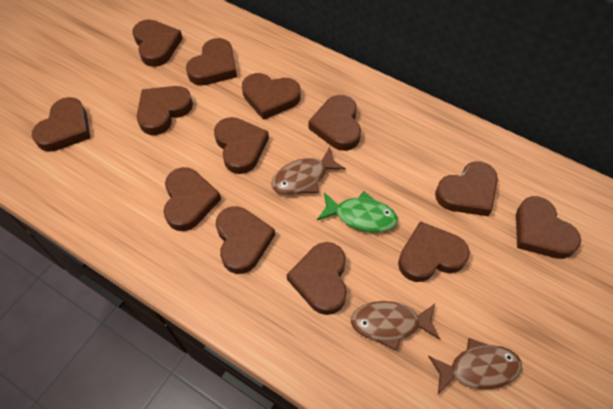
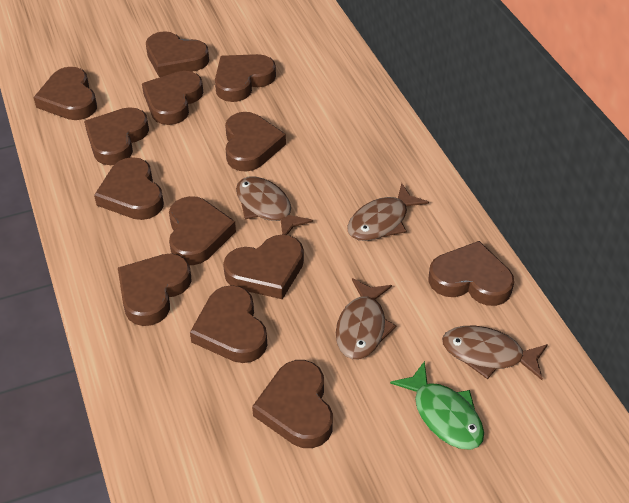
brown fish: 3 -> 4

